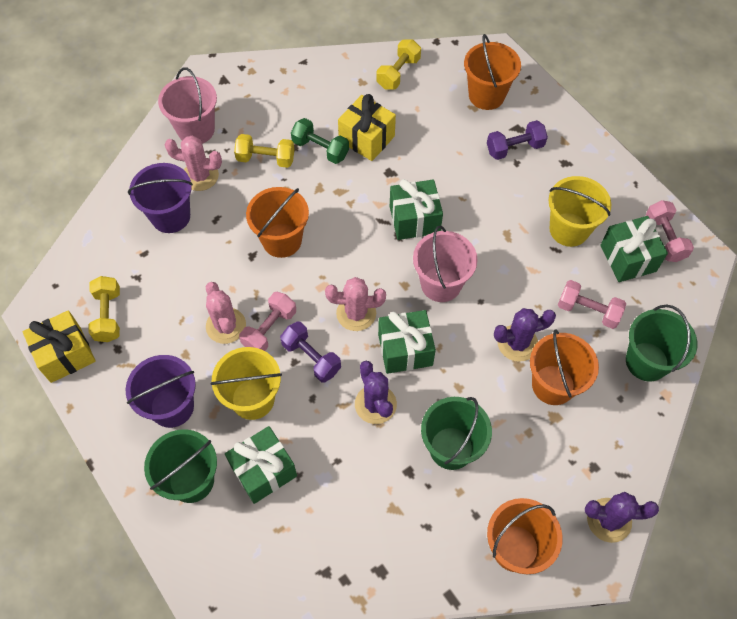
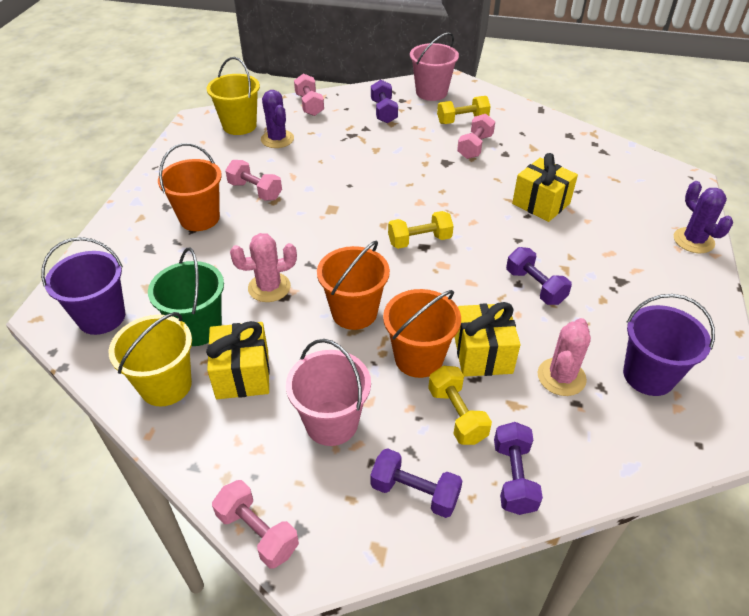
green bucket: 3 -> 1
green dumbbell: 1 -> 0
green gift: 4 -> 0
orange bucket: 4 -> 3
pink cactus: 3 -> 2
pink dumbbell: 3 -> 4
purple cactus: 3 -> 2
purple dumbbell: 2 -> 4
yellow gift: 2 -> 3

